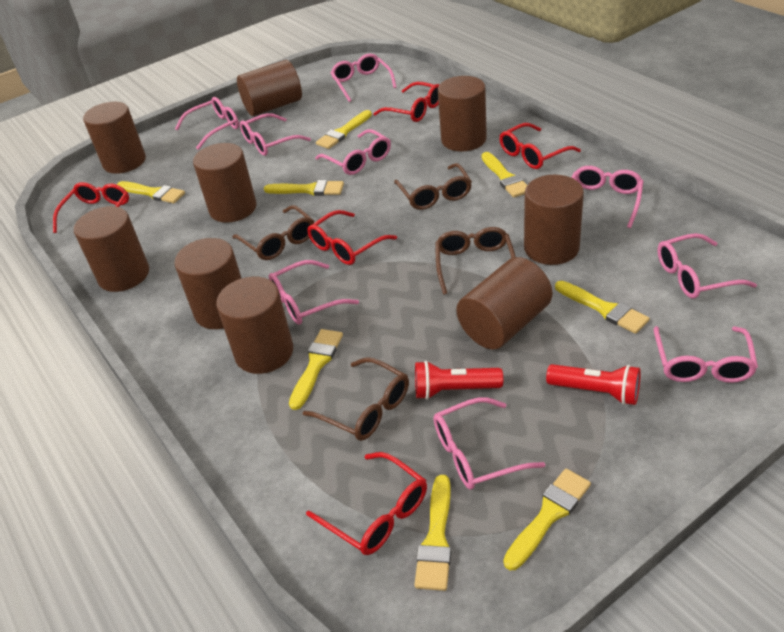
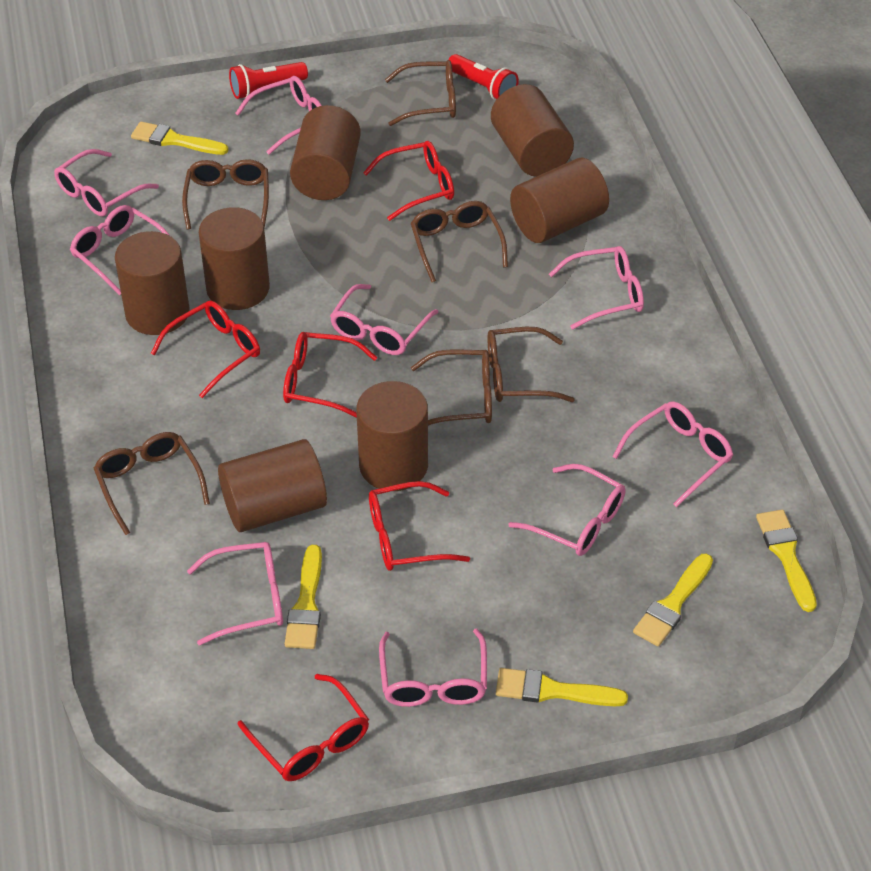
brown cylinder: 9 -> 7
brown glasses: 4 -> 6
yellow brush: 8 -> 5

